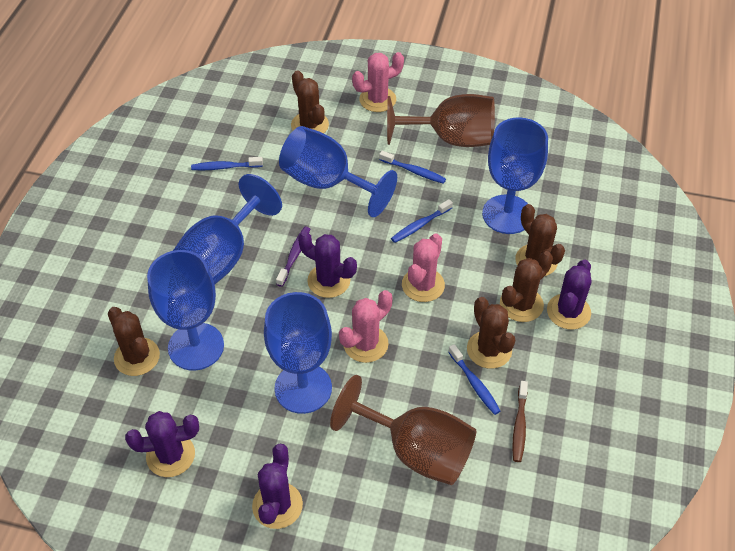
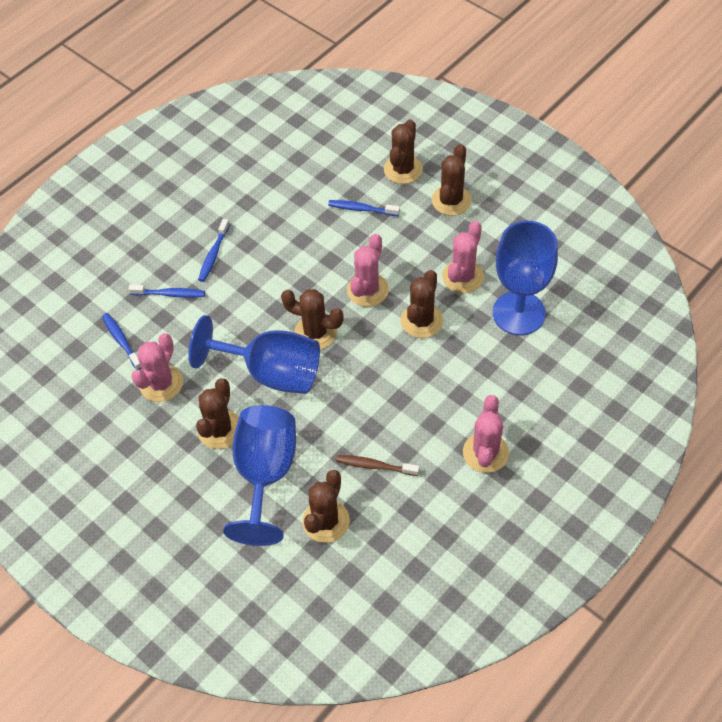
blue goblet: 5 -> 3
brown cactus: 5 -> 6
brown goblet: 2 -> 0
pink cactus: 3 -> 4
purple cactus: 4 -> 0
purple toothbrush: 1 -> 0

